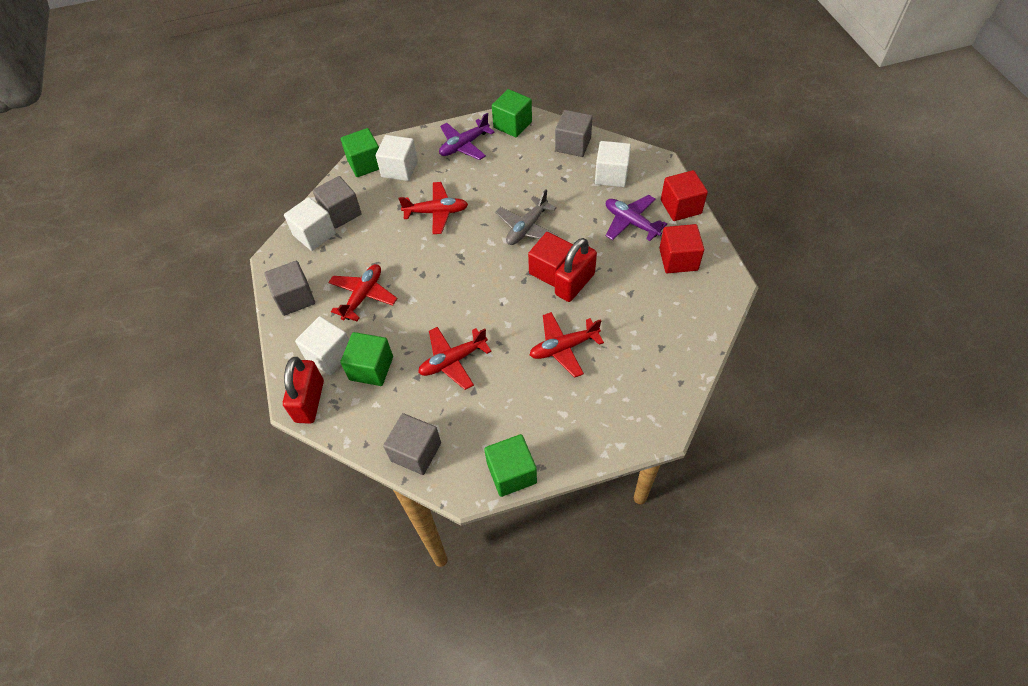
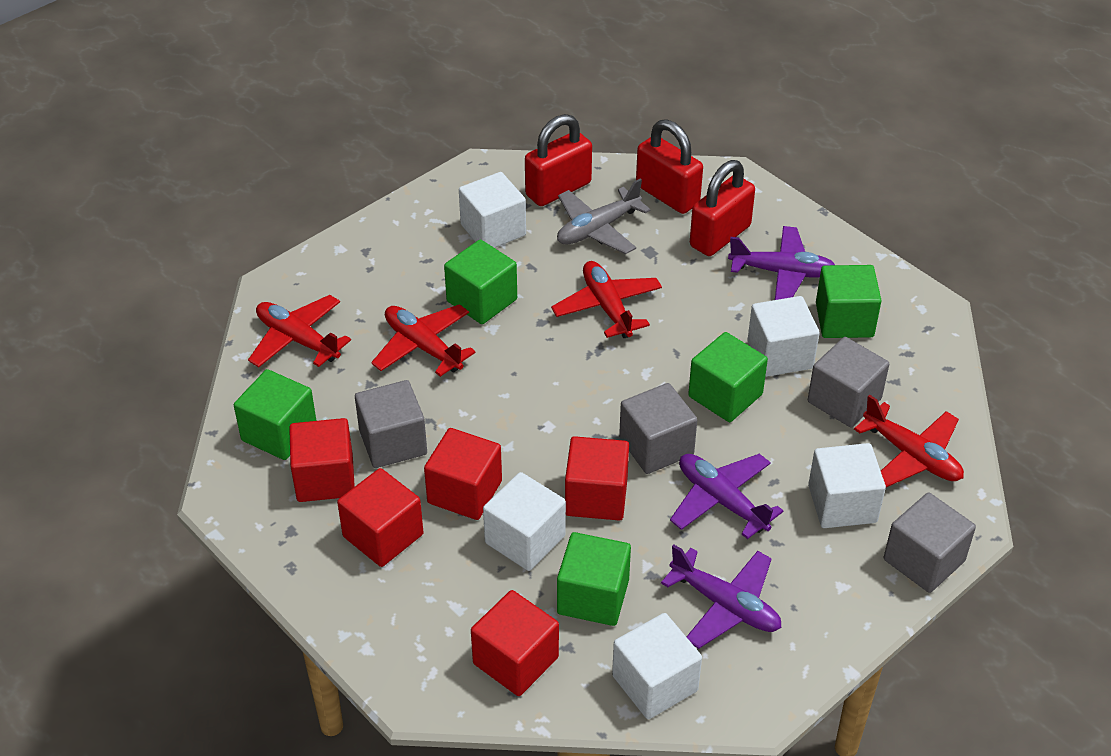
green cube: 4 -> 5
purple plane: 2 -> 3
red cube: 3 -> 5
red padlock: 2 -> 3
white cube: 4 -> 5

